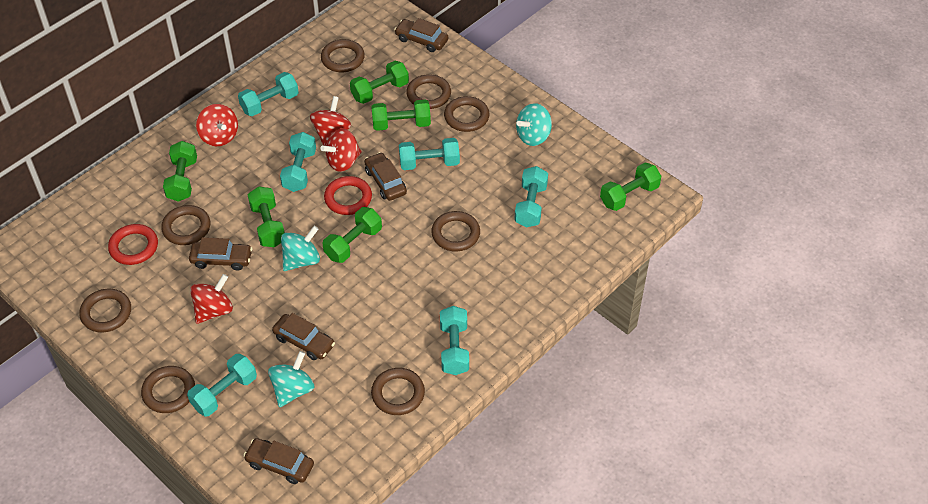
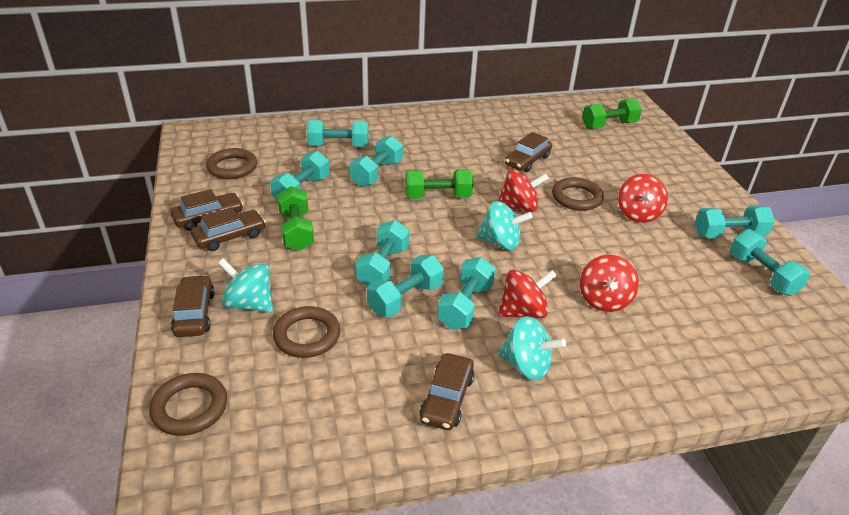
brown ring: 8 -> 4
green dumbbell: 6 -> 3
red ring: 2 -> 0
turquoise dumbbell: 6 -> 8

